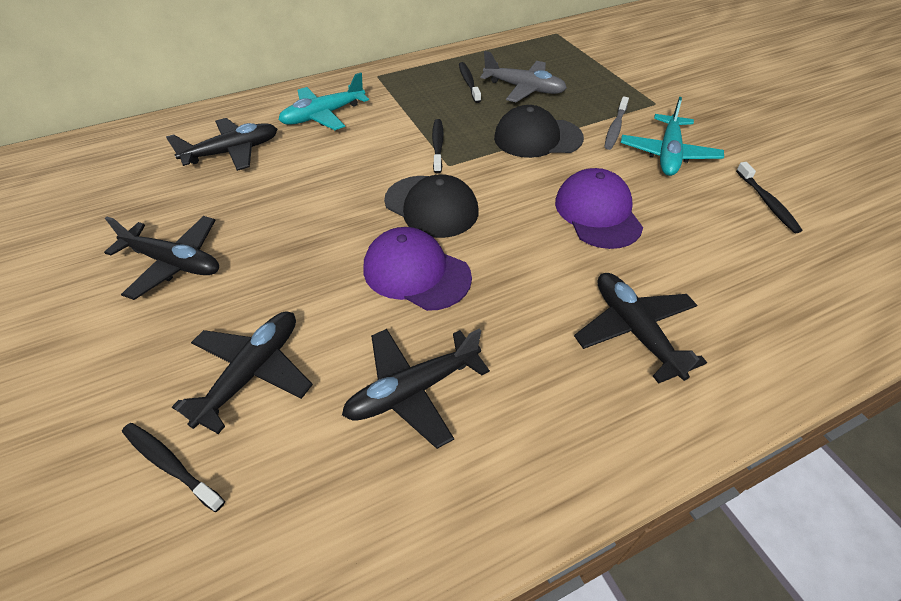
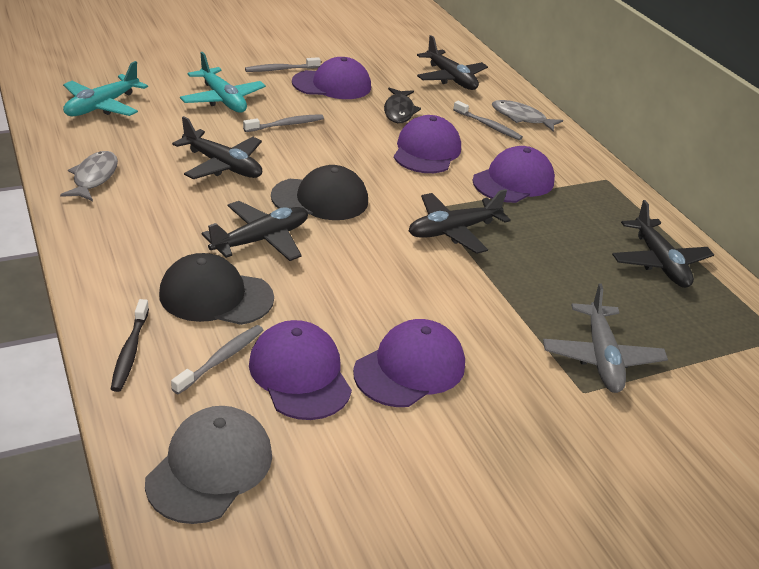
black fish: 0 -> 1
black toothbrush: 4 -> 1
grey cap: 0 -> 1
grey fish: 0 -> 2
grey toothbrush: 1 -> 4
purple cap: 2 -> 5

